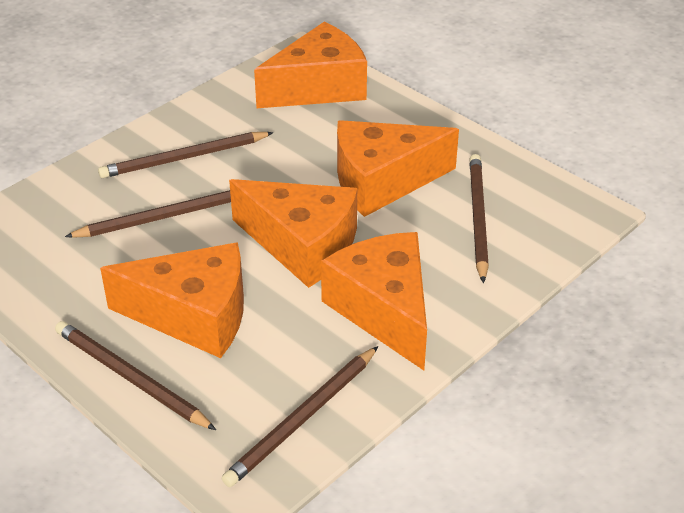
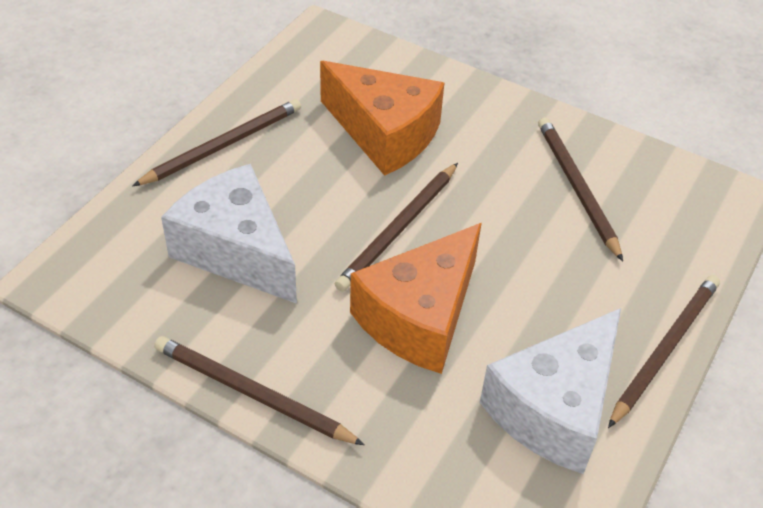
orange cheese: 5 -> 2
white cheese: 0 -> 2

